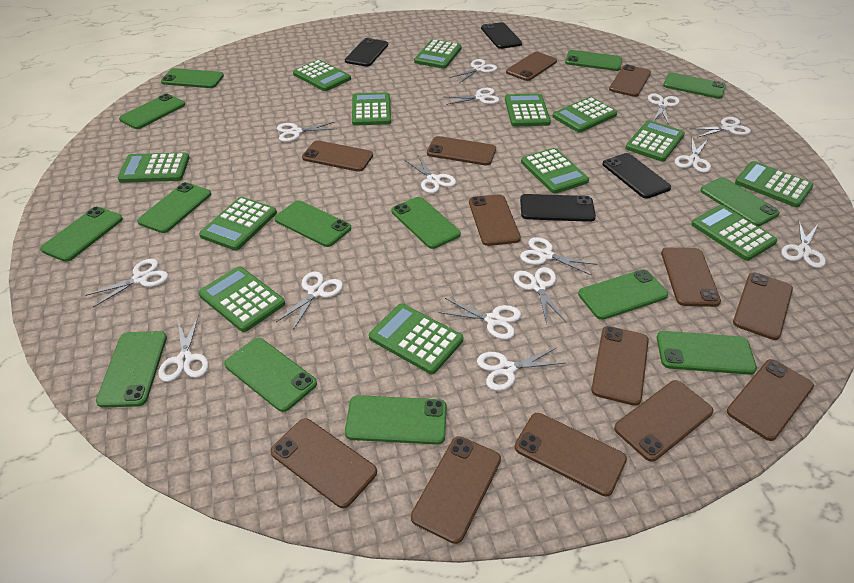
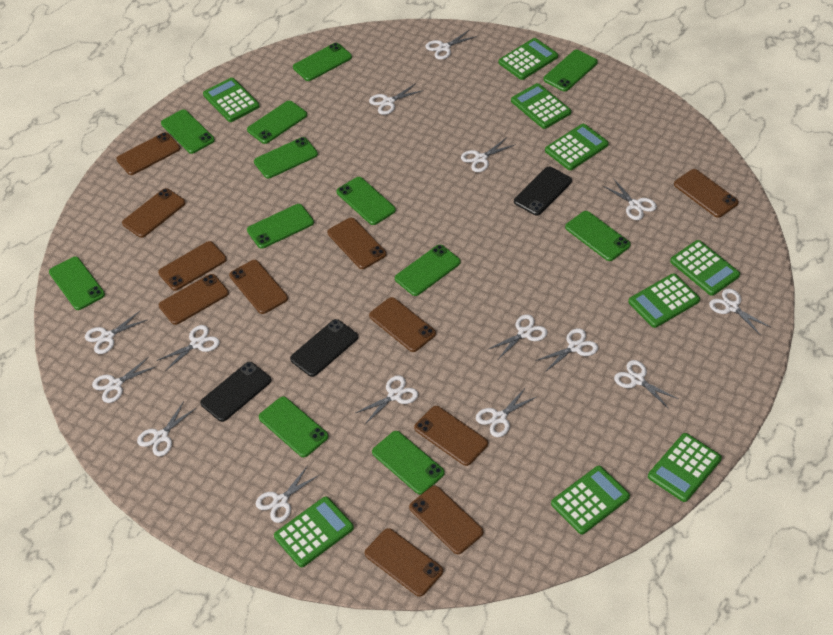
black phone: 4 -> 3
brown phone: 13 -> 11
green calculator: 13 -> 9
green phone: 14 -> 12

